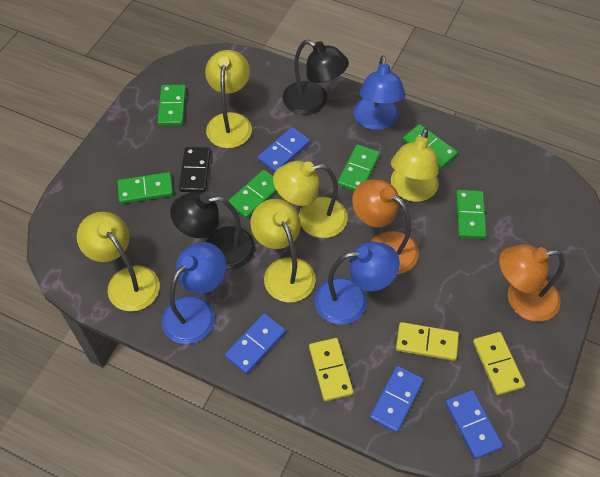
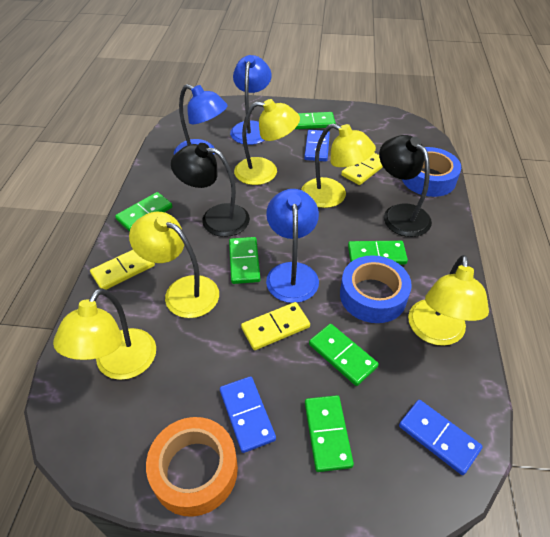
black domino: 1 -> 0
blue domino: 4 -> 3
blue tape: 0 -> 2
orange lamp: 2 -> 0
orange tape: 0 -> 1

